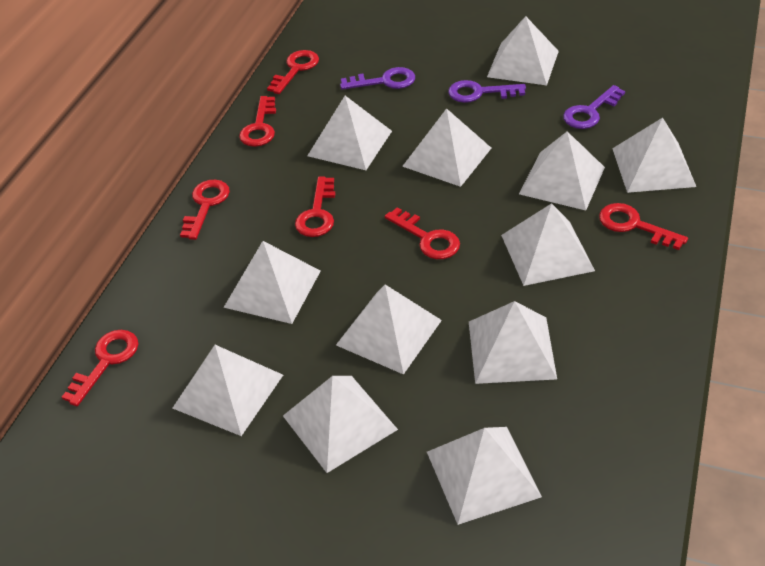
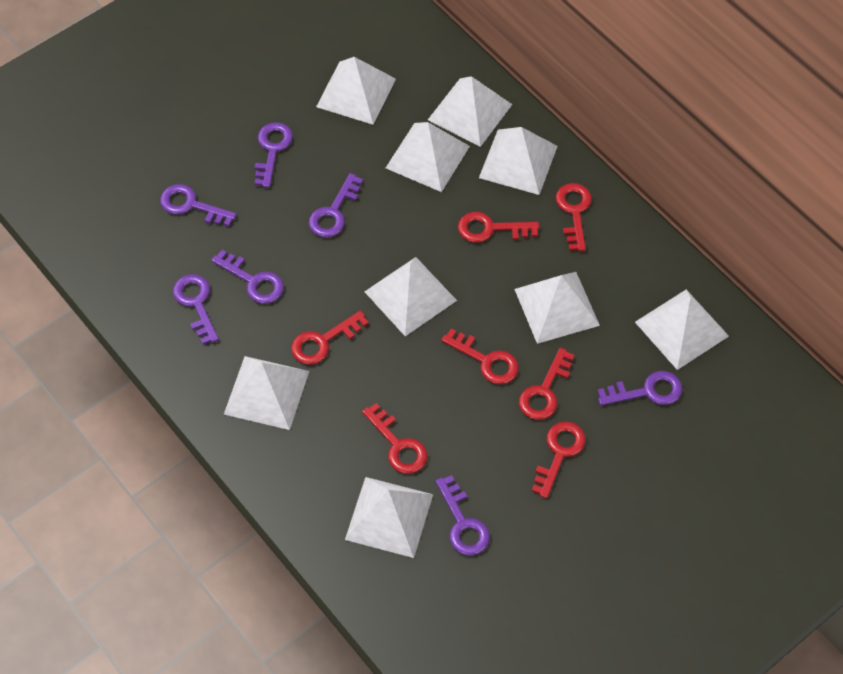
purple key: 3 -> 7
white pyramid: 12 -> 9

